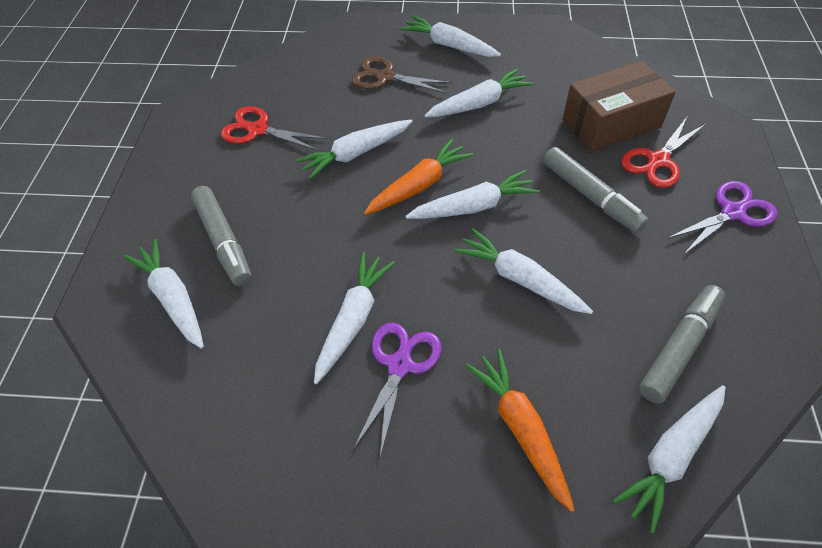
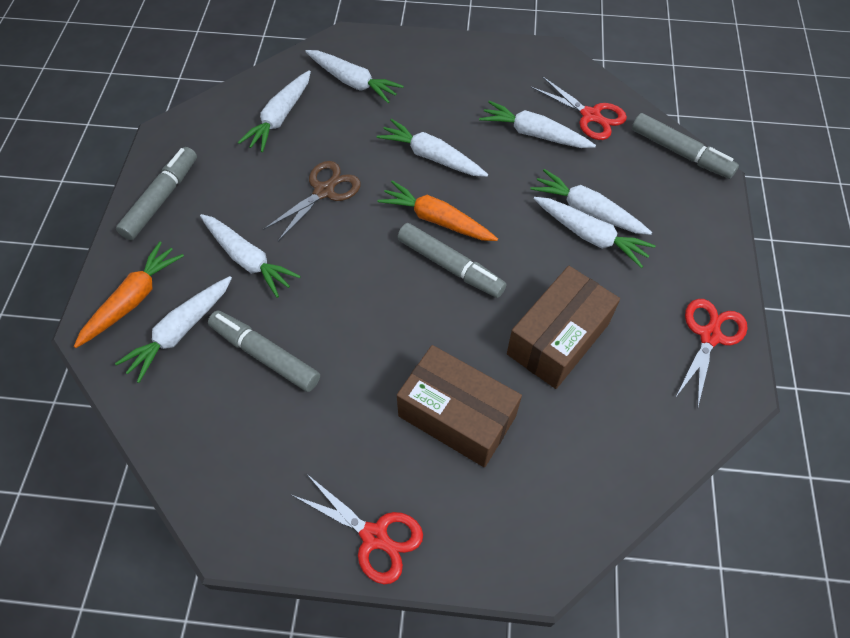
brown box: 1 -> 2
grey marker: 3 -> 4
purple scissors: 2 -> 0
red scissors: 2 -> 3

